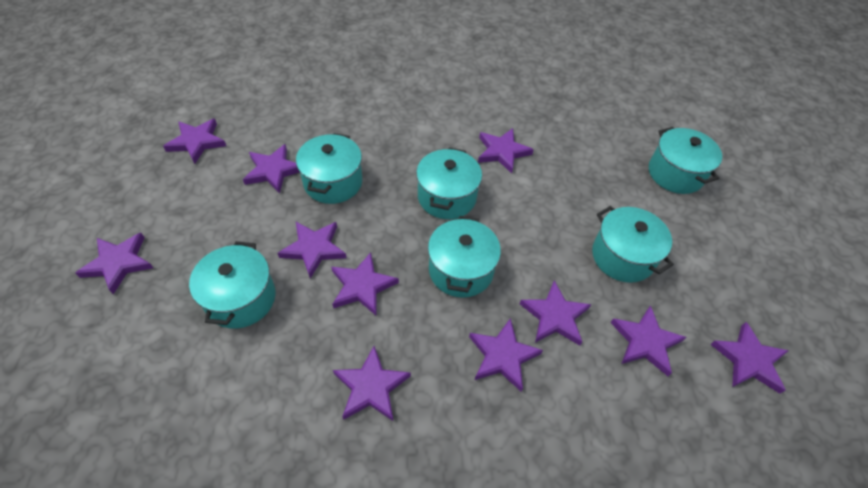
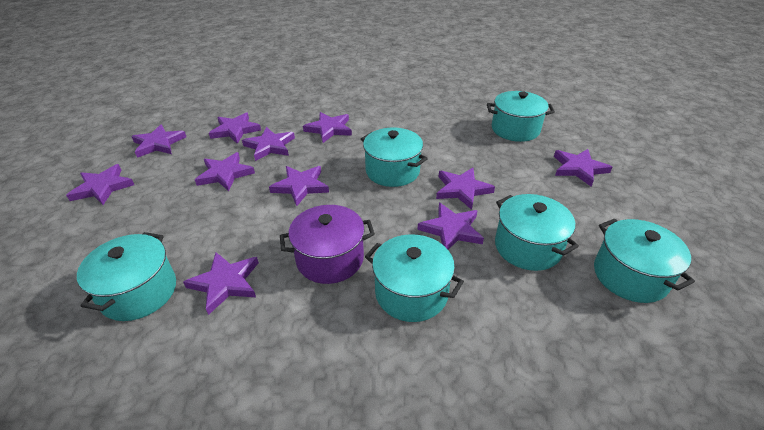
purple pot: 0 -> 1

